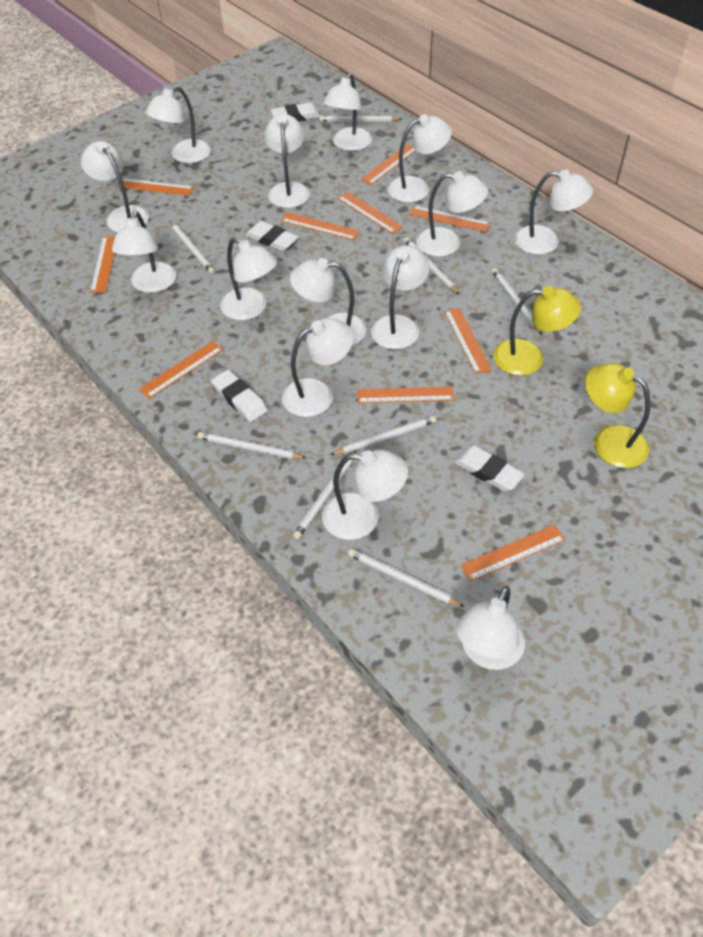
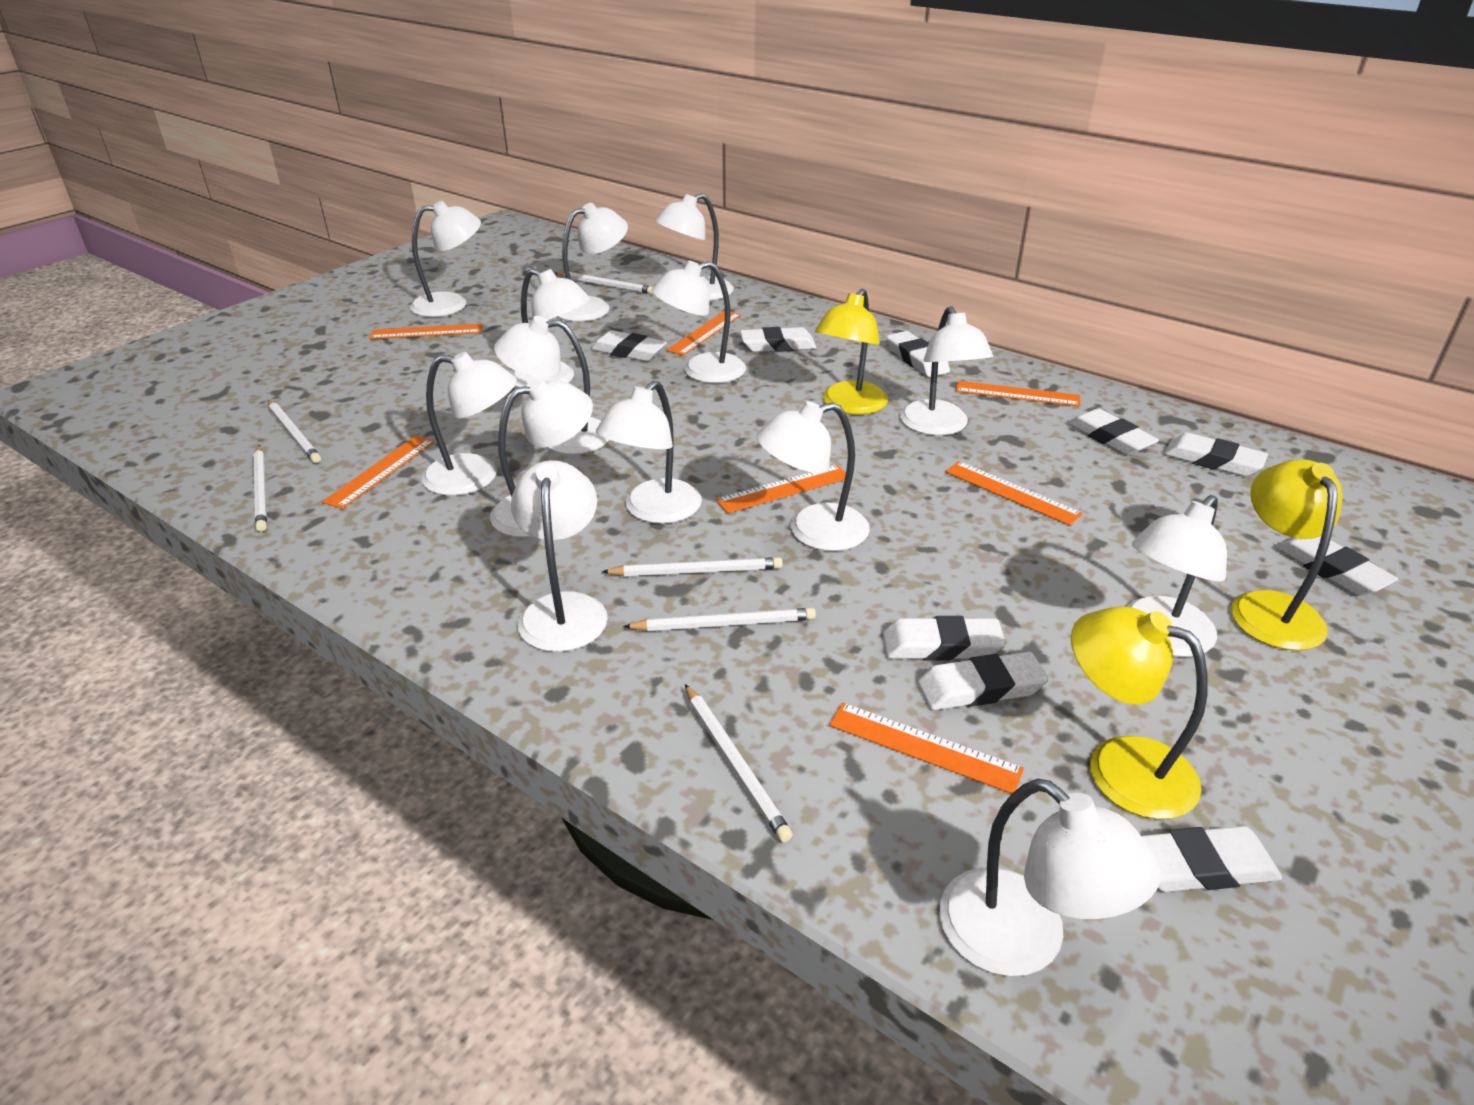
orange ruler: 10 -> 7
white eraser: 4 -> 9
white pencil: 8 -> 6
yellow lamp: 2 -> 3

